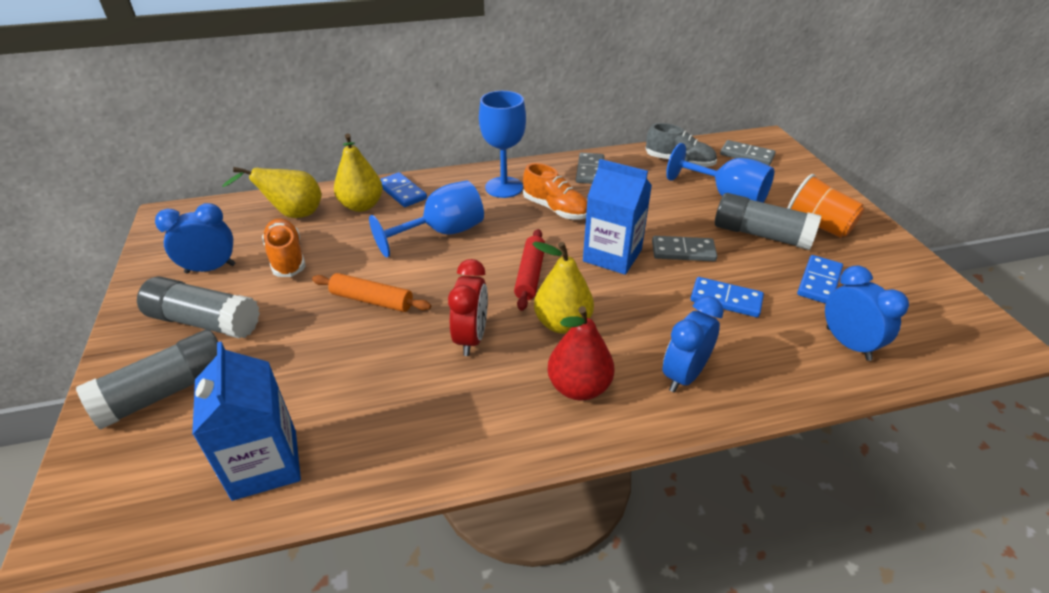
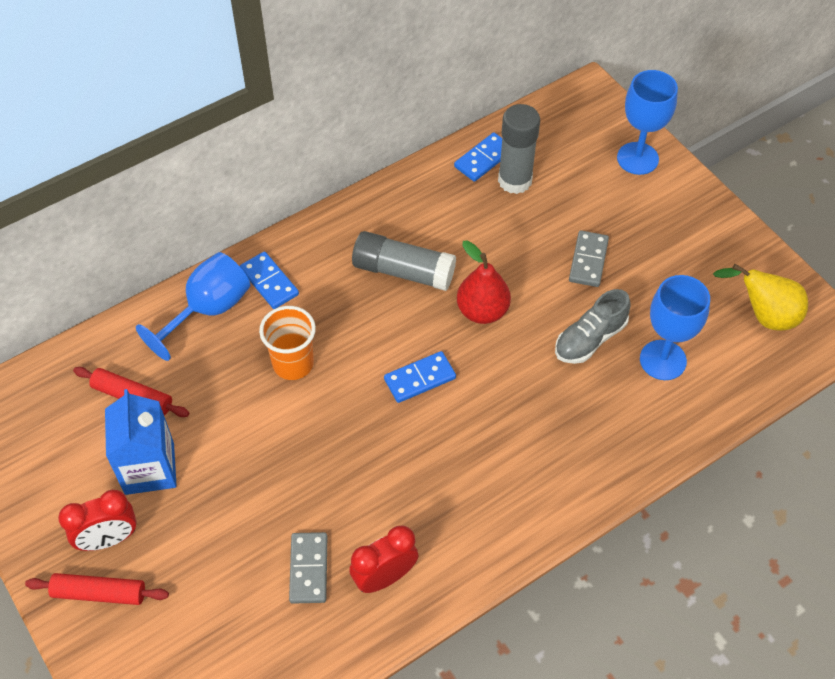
blue carton: 2 -> 1
blue clock: 3 -> 0
grey domino: 3 -> 2
grey glue stick: 3 -> 2
orange rolling pin: 1 -> 0
orange shoe: 2 -> 0
red clock: 1 -> 2
red rolling pin: 1 -> 2
yellow pear: 3 -> 1

